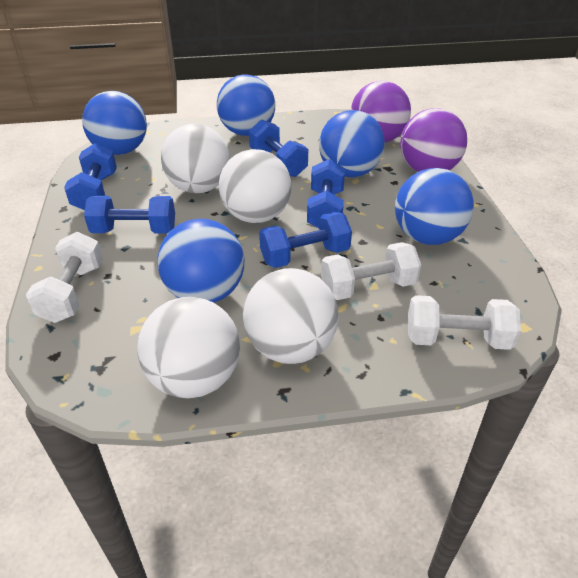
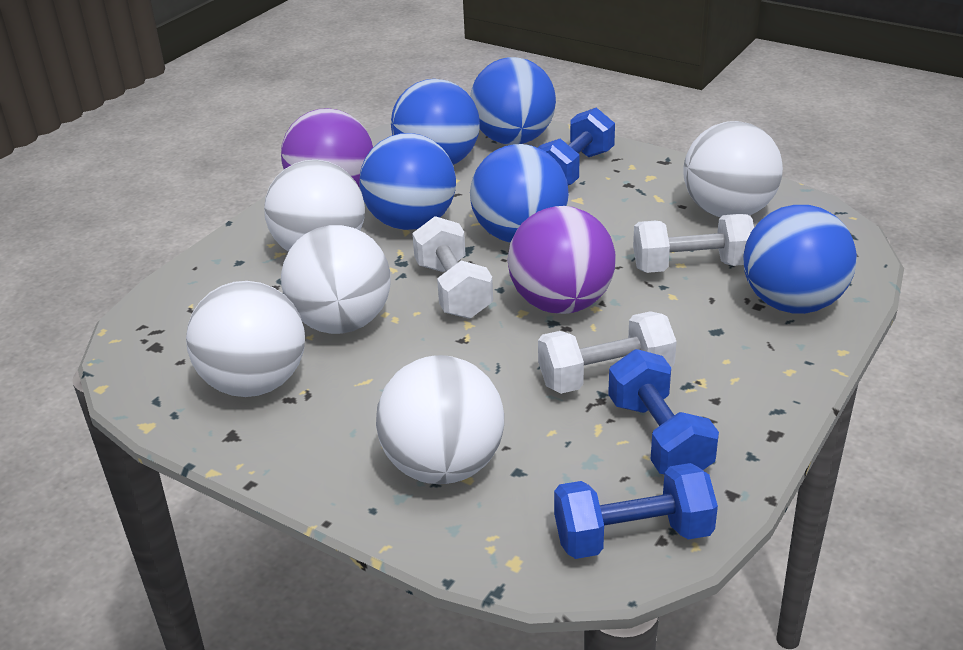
blue dumbbell: 5 -> 3
white ball: 4 -> 5

